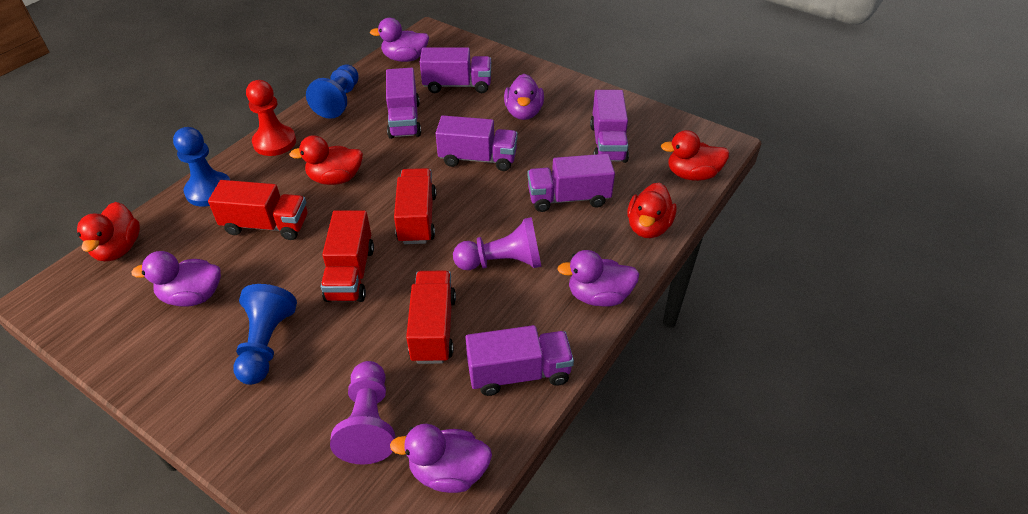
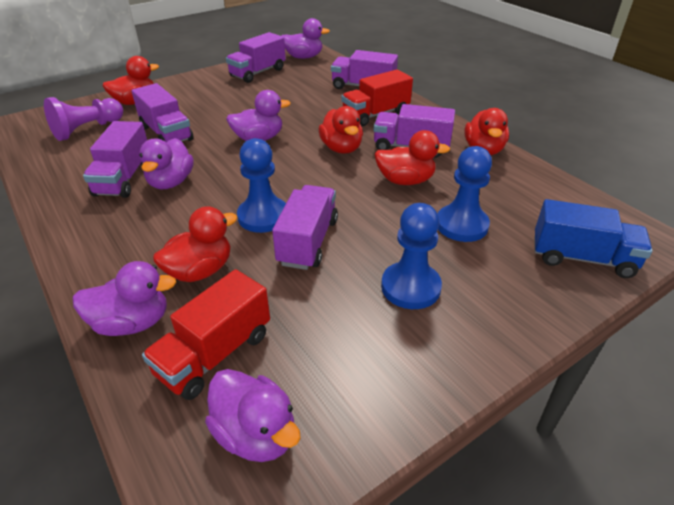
blue truck: 0 -> 1
purple pawn: 2 -> 1
red duck: 4 -> 5
red pawn: 1 -> 0
red truck: 4 -> 2

